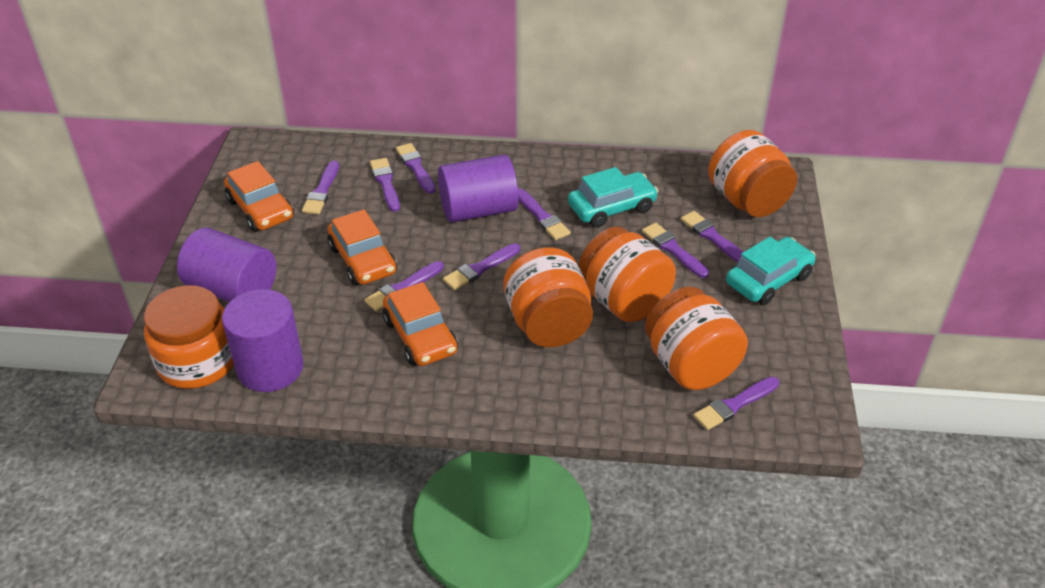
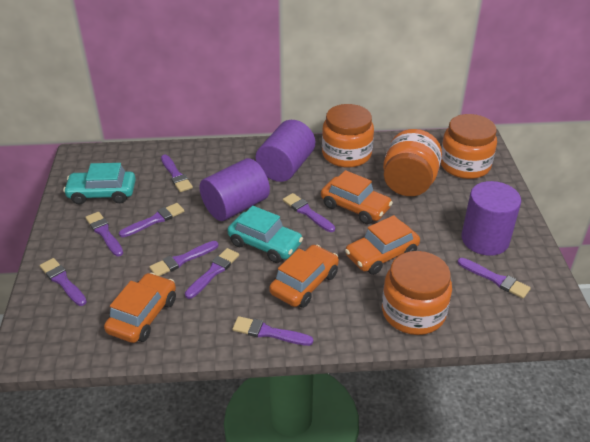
orange car: 3 -> 4
orange jar: 5 -> 4

